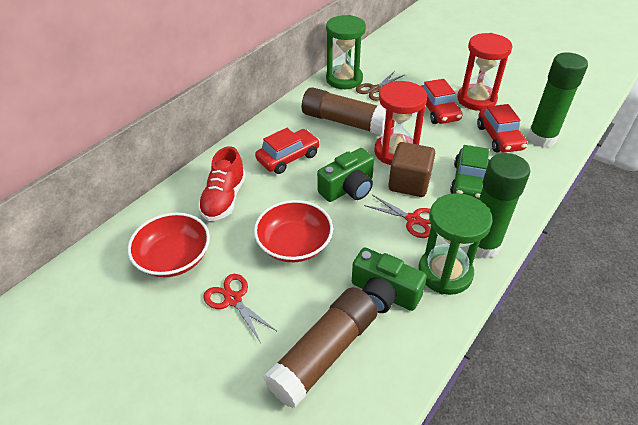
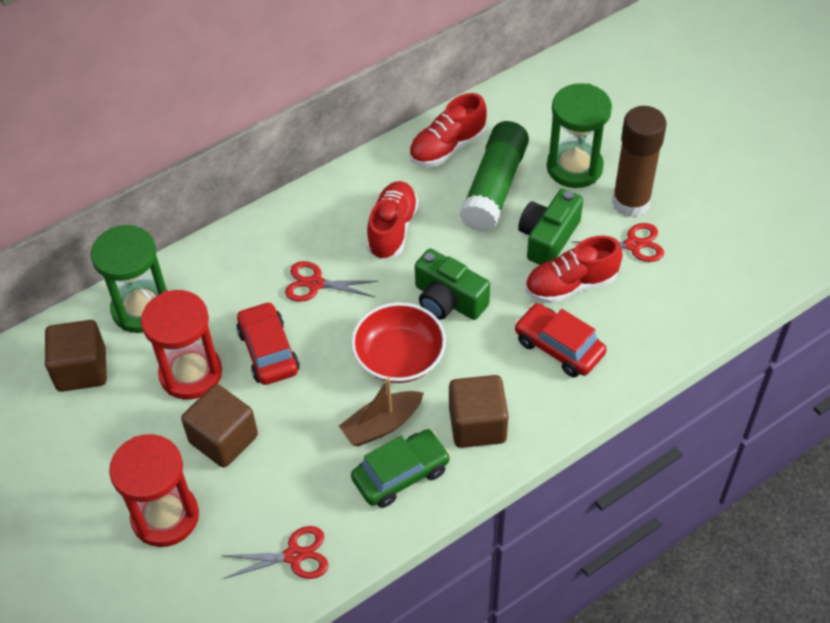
brown boat: 0 -> 1
brown cube: 1 -> 3
brown glue stick: 2 -> 1
brown scissors: 1 -> 0
green glue stick: 2 -> 1
red bowl: 2 -> 1
red car: 3 -> 2
red scissors: 2 -> 3
red shoe: 1 -> 3

